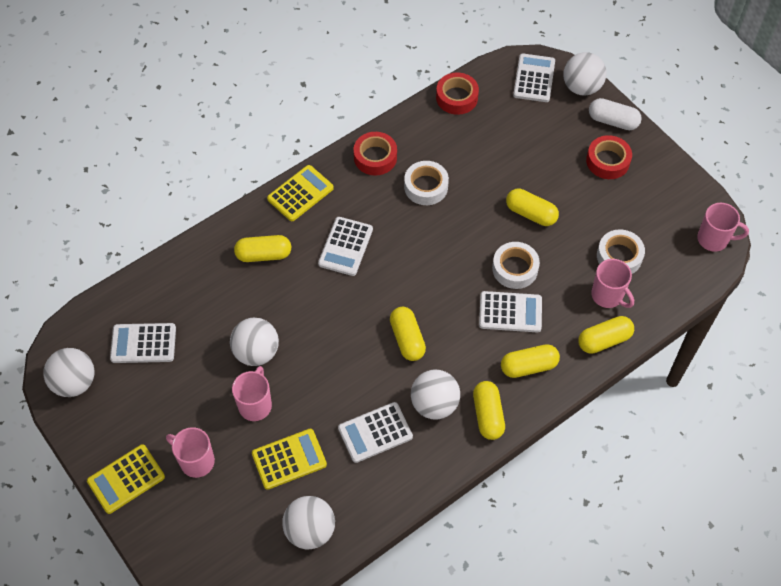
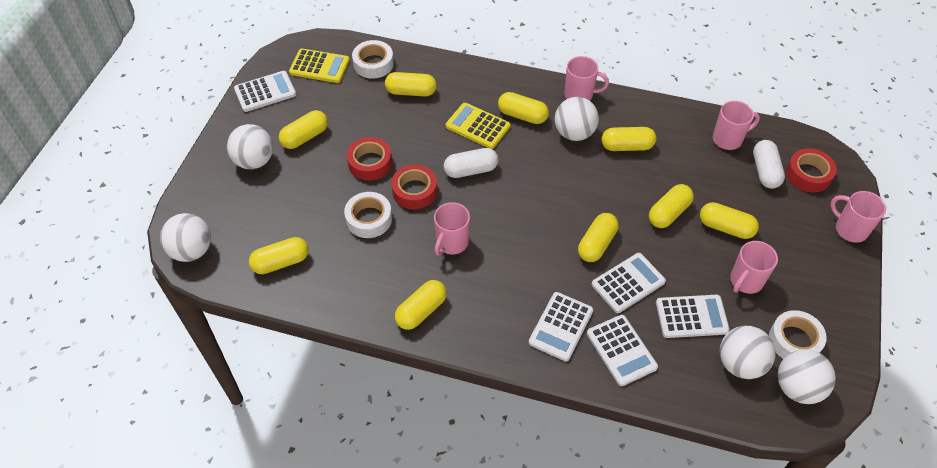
pink mug: 4 -> 5
white capsule: 1 -> 2
yellow calculator: 3 -> 2
yellow capsule: 6 -> 9

